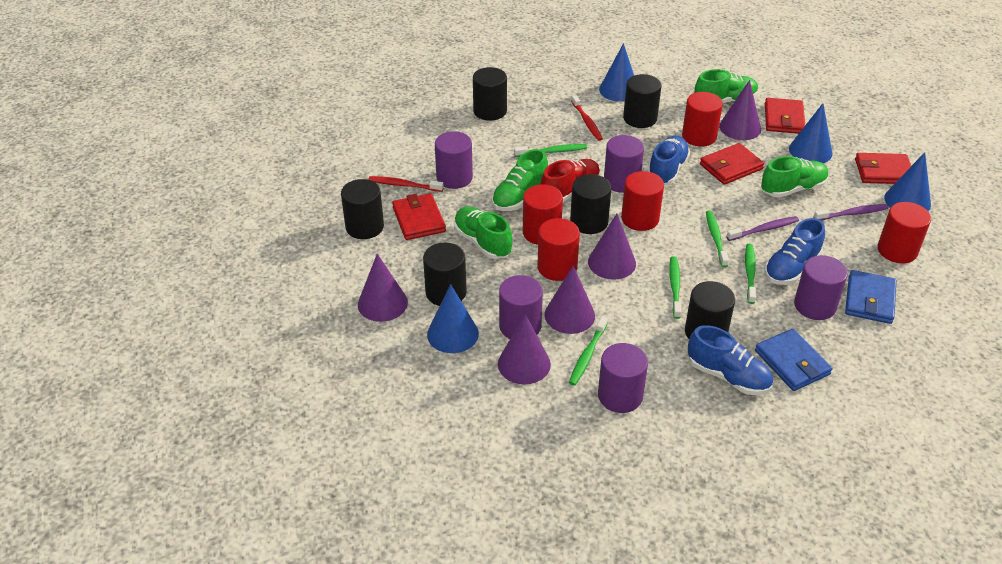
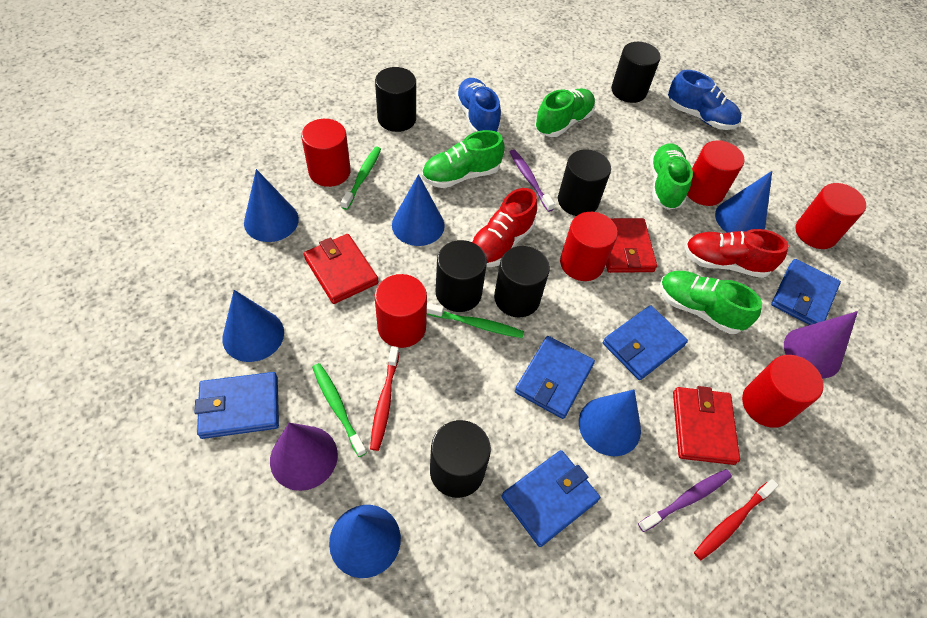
blue cone: 4 -> 6
blue shoe: 3 -> 2
blue wallet: 2 -> 5
green toothbrush: 5 -> 3
purple cone: 5 -> 2
purple cylinder: 5 -> 0
red cylinder: 5 -> 6
red shoe: 1 -> 2
red wallet: 4 -> 3

